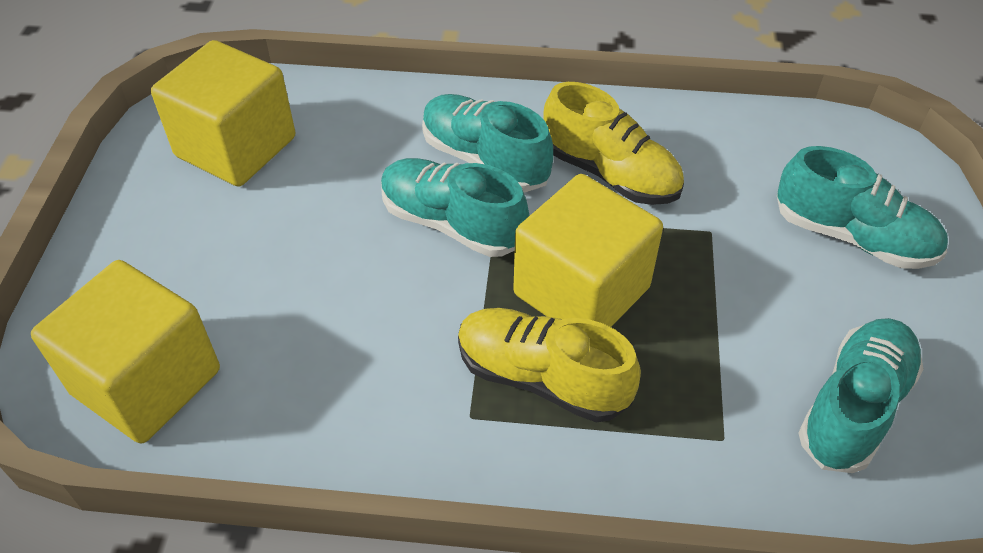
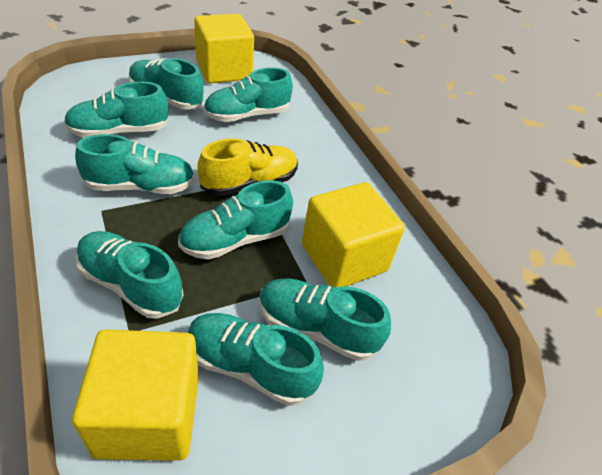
turquoise shoe: 4 -> 8
yellow shoe: 2 -> 1

